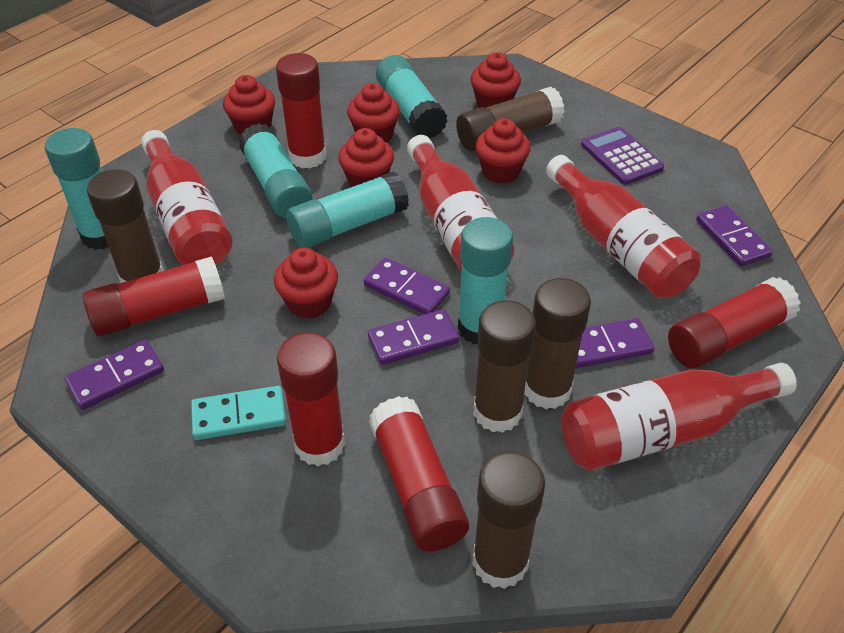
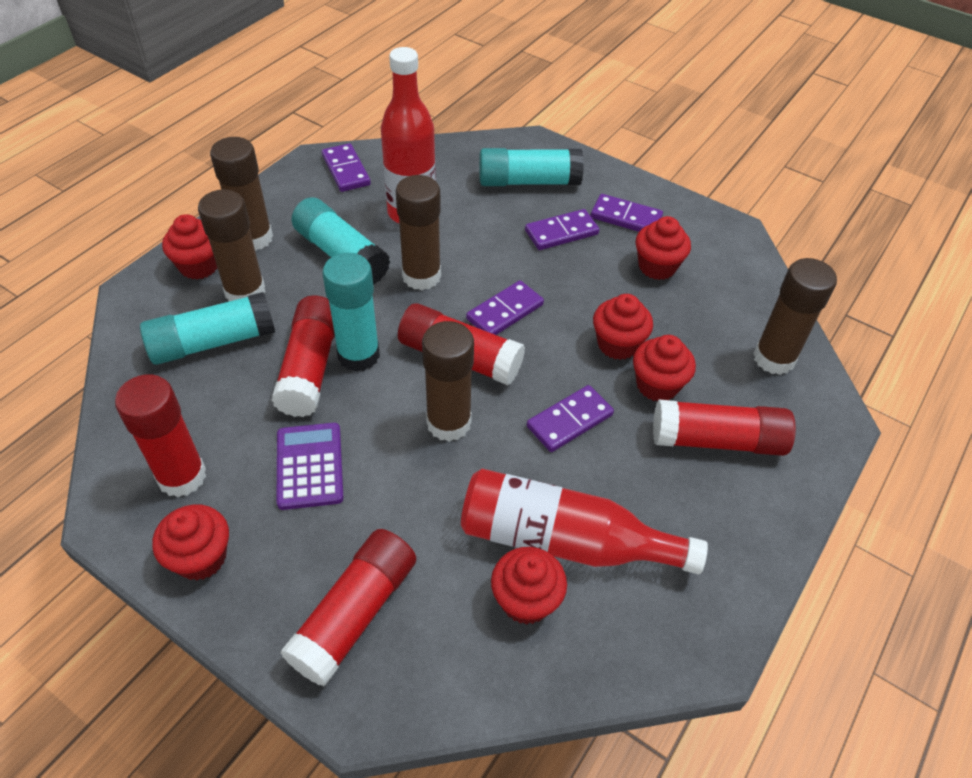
red bottle: 4 -> 2
turquoise domino: 1 -> 0
turquoise glue stick: 5 -> 4

